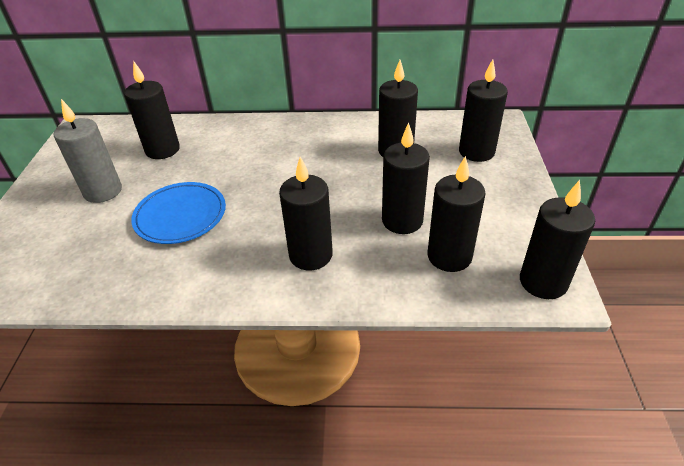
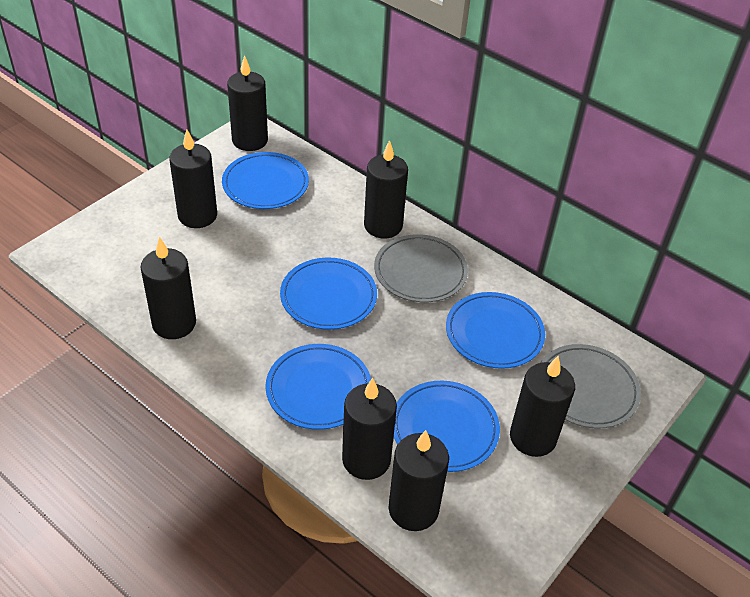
blue plate: 1 -> 5
grey candle: 1 -> 0
grey plate: 0 -> 2

